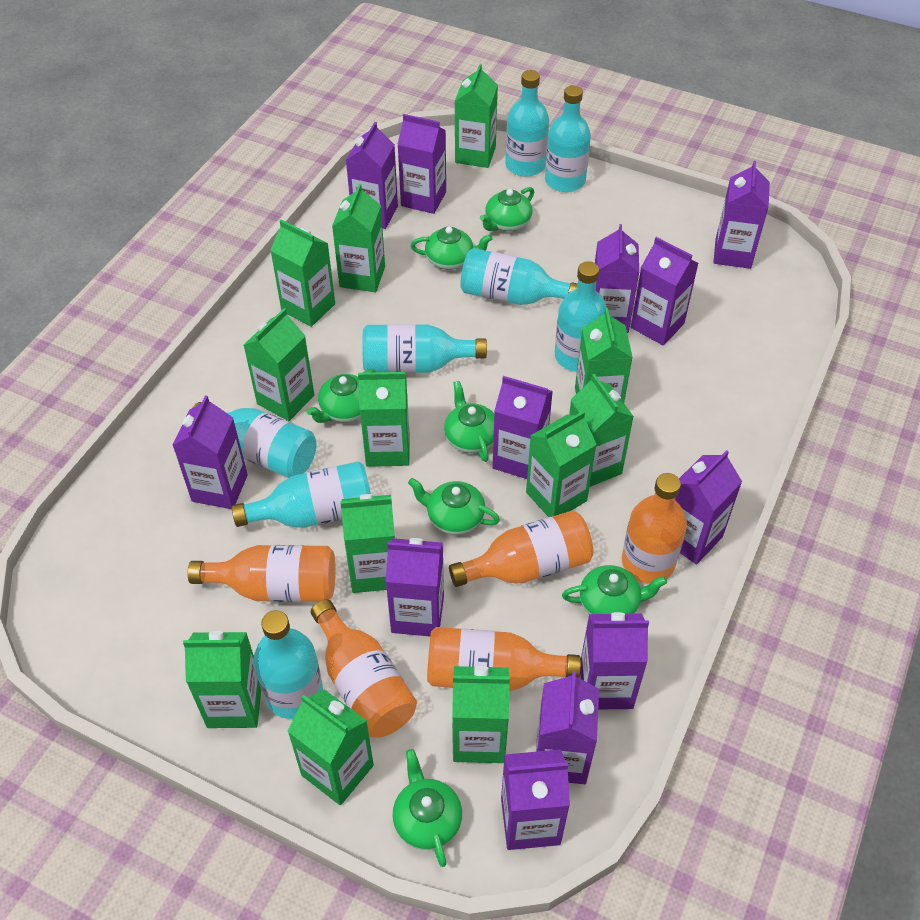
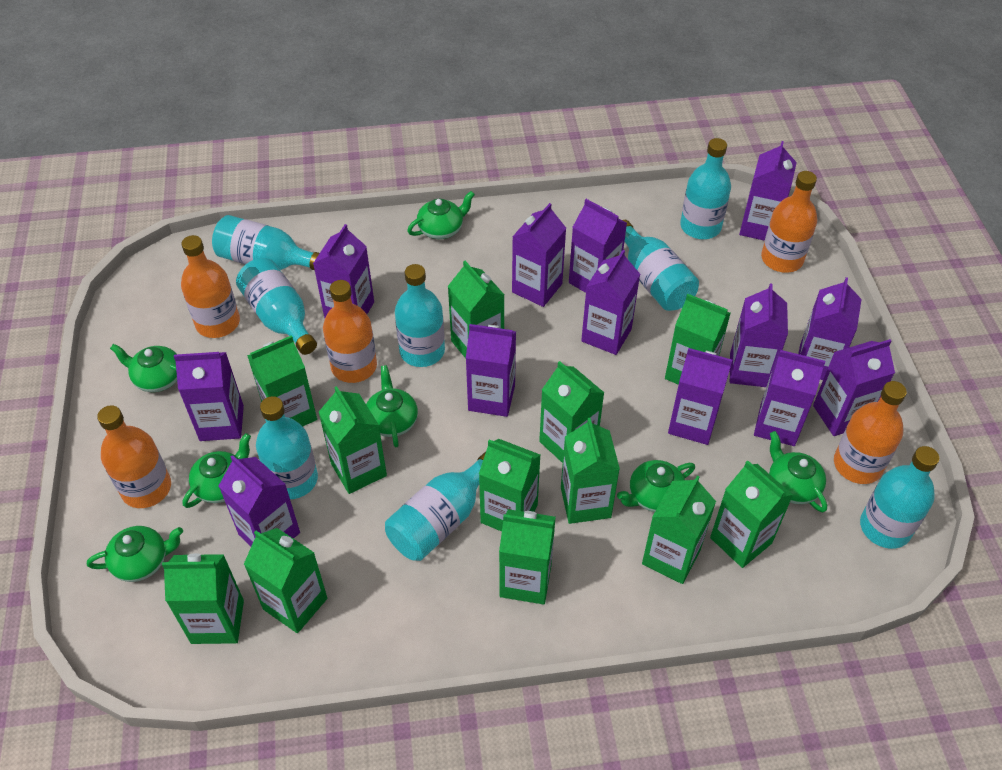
purple carton: 12 -> 13

